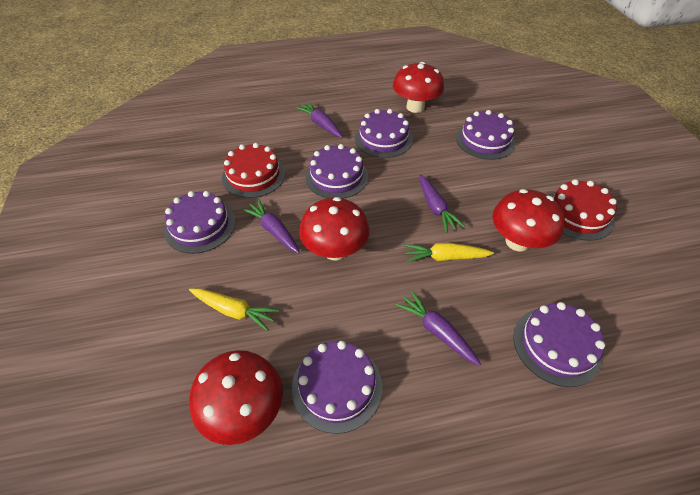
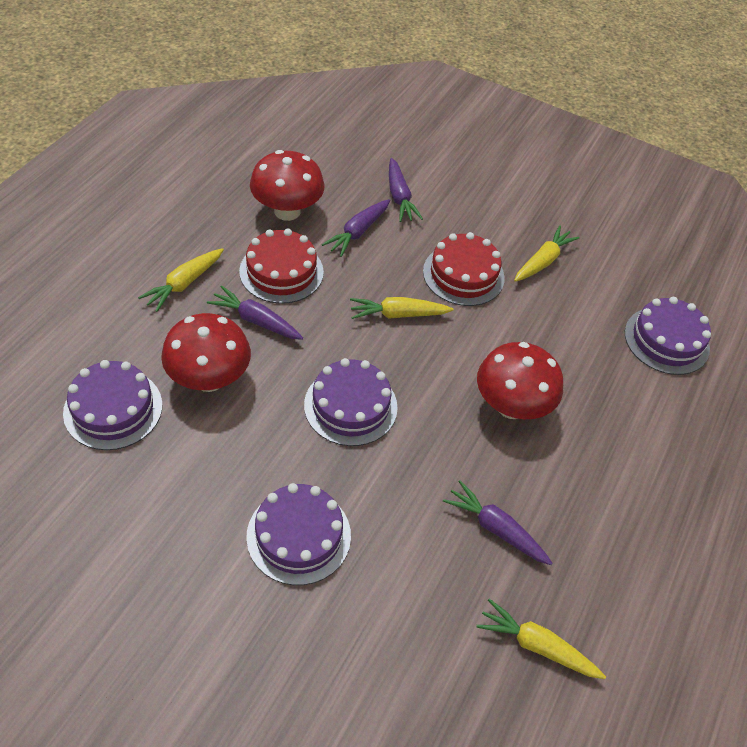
purple cake: 6 -> 4
red mushroom: 4 -> 3
yellow carrot: 2 -> 4

